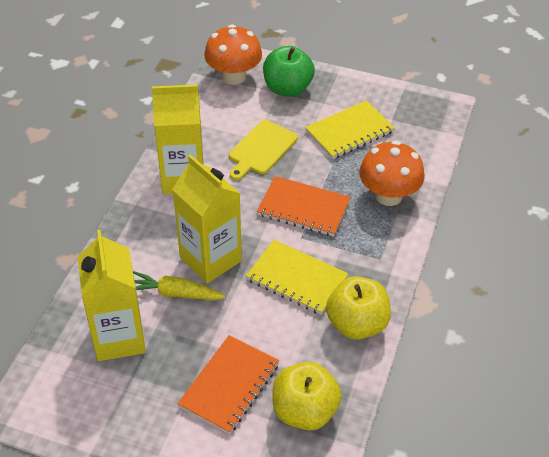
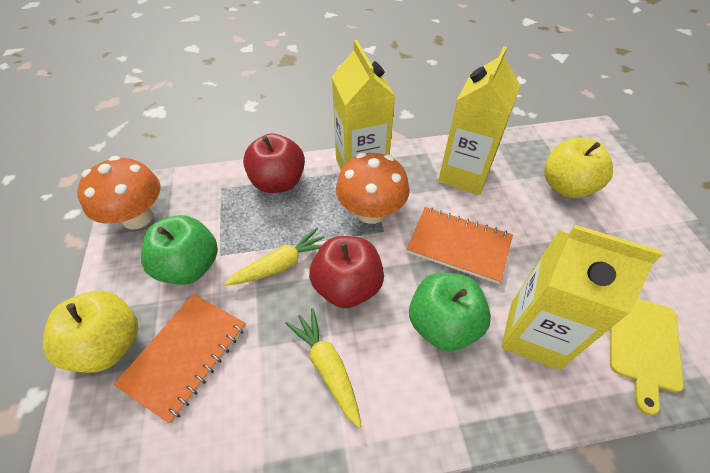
green apple: 1 -> 2
red apple: 0 -> 2
yellow carrot: 1 -> 2
yellow notebook: 2 -> 0

